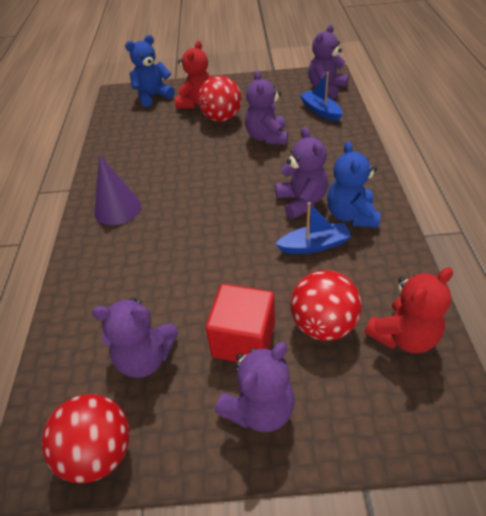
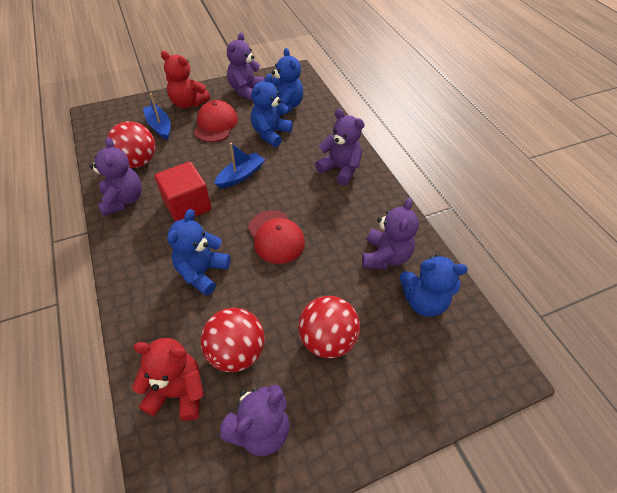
blue teddy bear: 2 -> 4
purple cone: 1 -> 0
red cap: 0 -> 2

